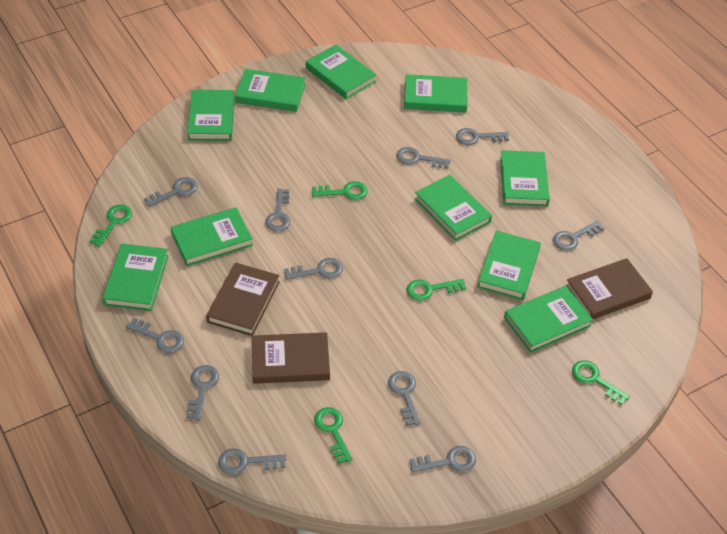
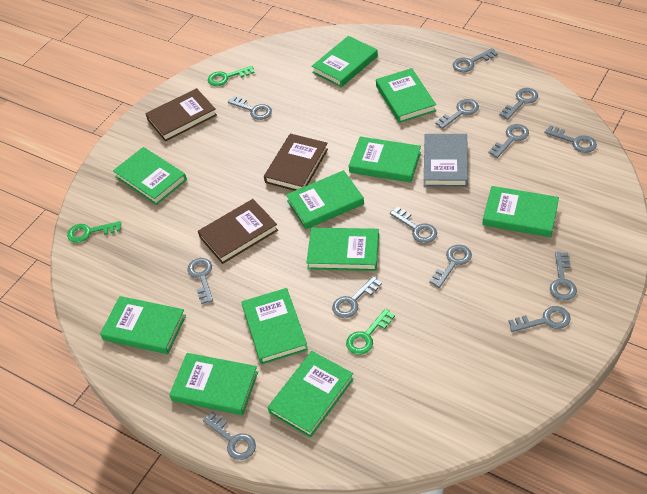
green book: 10 -> 11
green key: 5 -> 3
grey book: 0 -> 1
grey key: 11 -> 13

